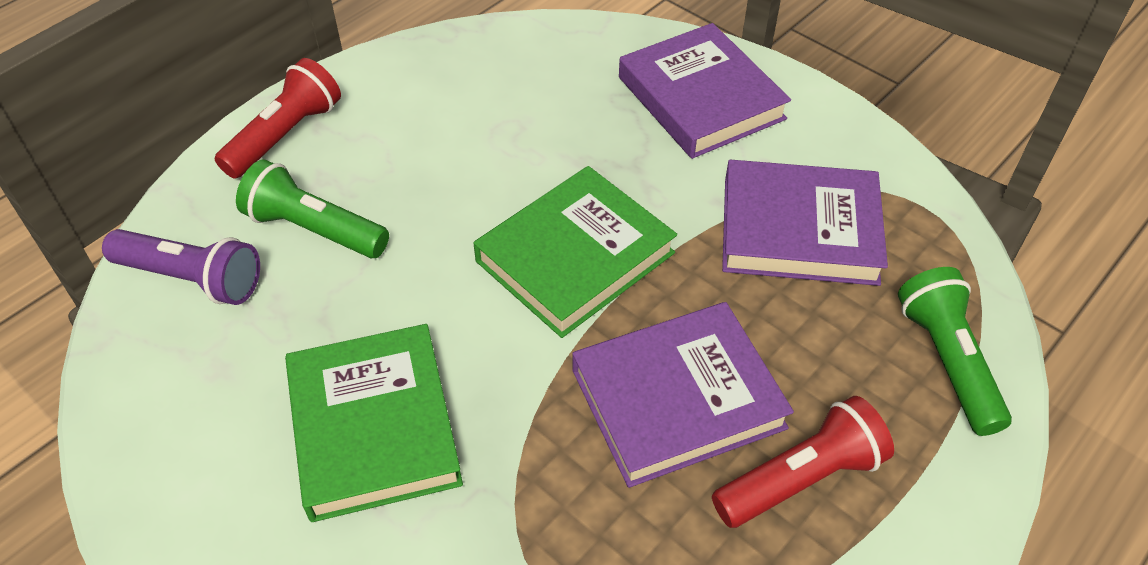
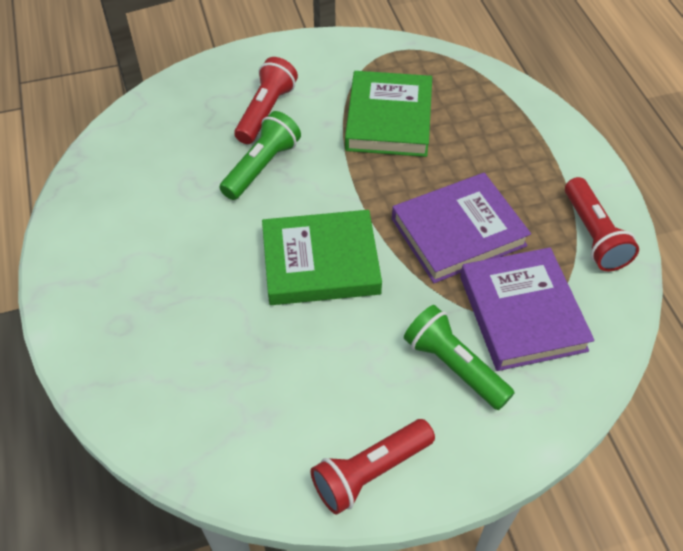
purple book: 3 -> 2
purple flashlight: 1 -> 0
red flashlight: 2 -> 3

